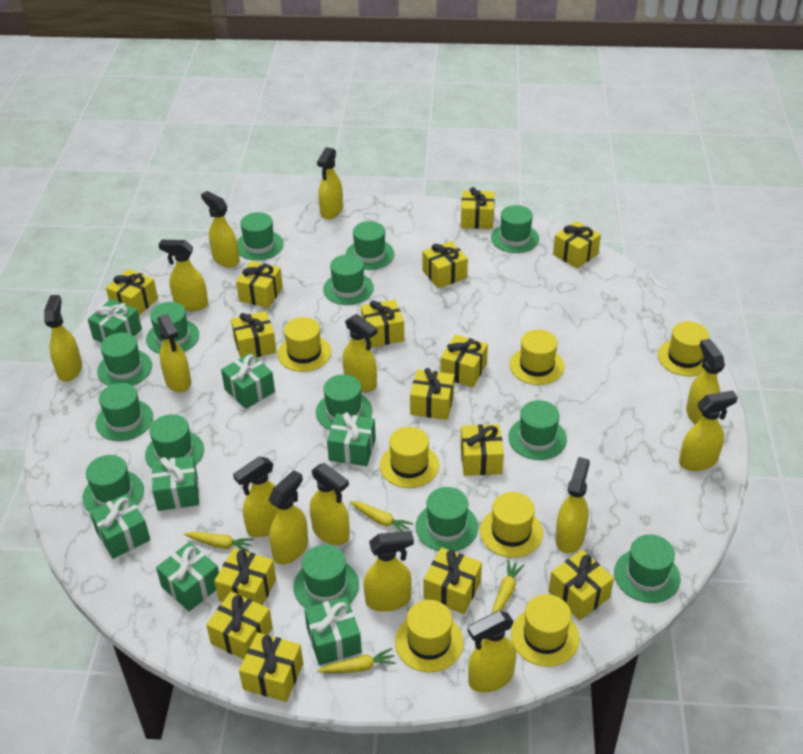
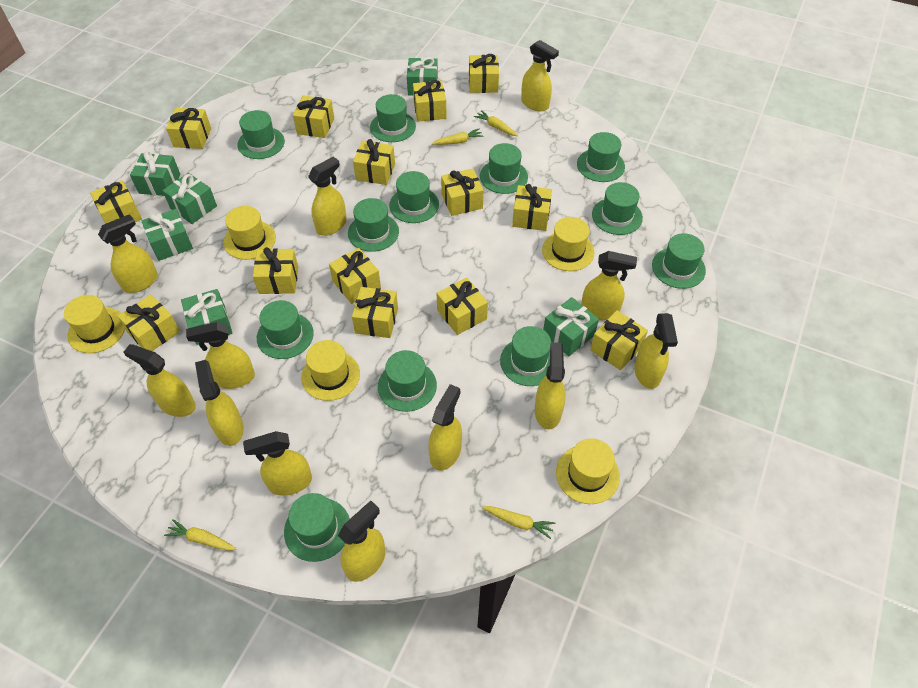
green gift: 7 -> 6
green hat: 14 -> 12
yellow gift: 15 -> 14
yellow hat: 7 -> 5
yellow spray bottle: 14 -> 12

